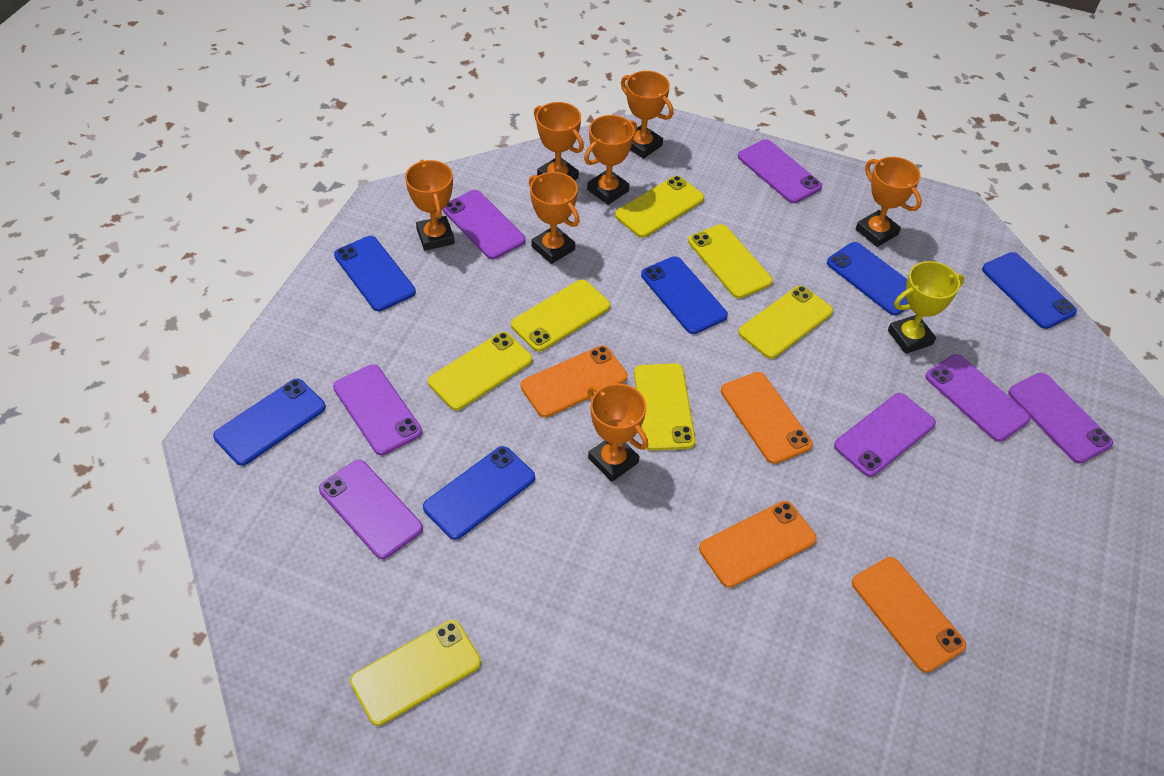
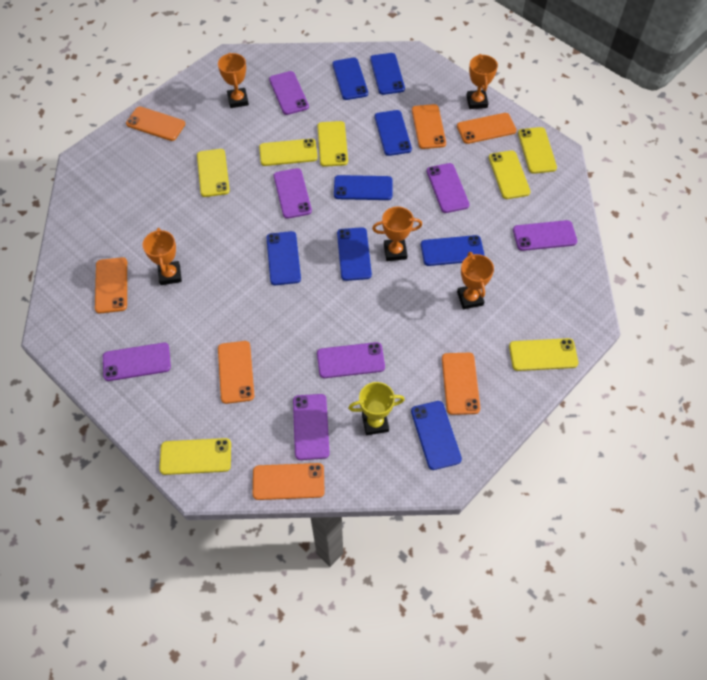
blue phone: 6 -> 8
orange phone: 4 -> 7
orange trophy: 7 -> 5

